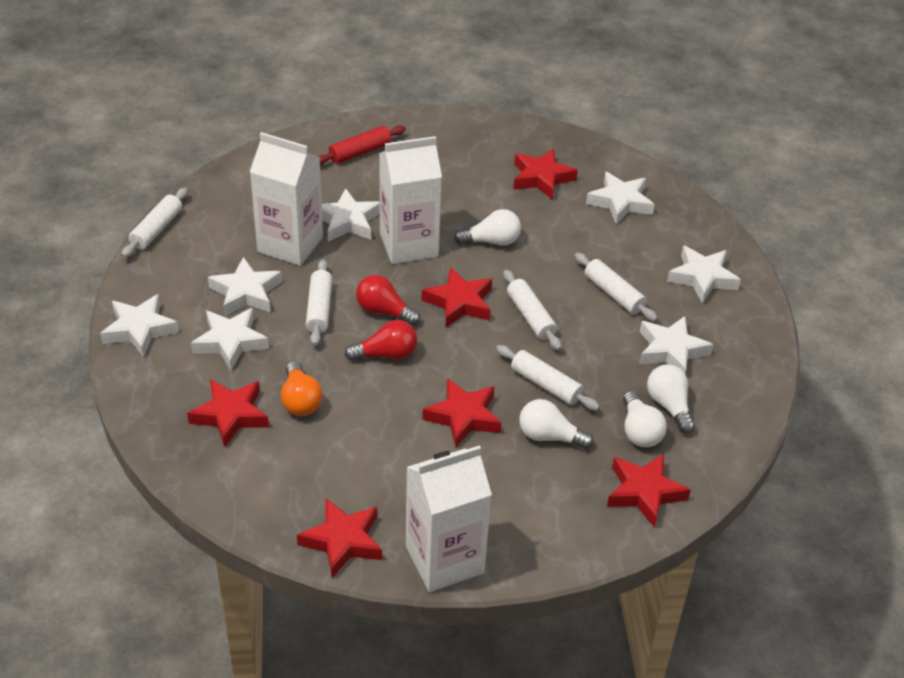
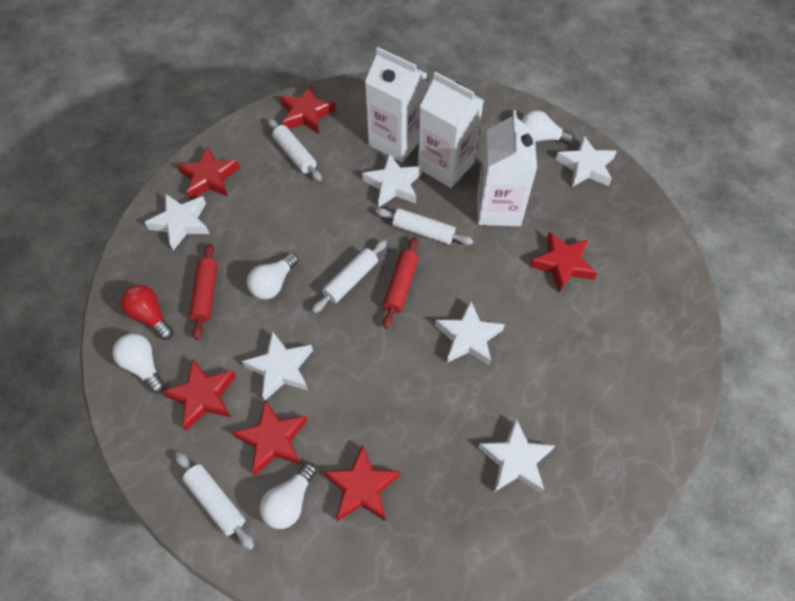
orange light bulb: 1 -> 0
red light bulb: 2 -> 1
red rolling pin: 1 -> 2
white rolling pin: 5 -> 4
white star: 7 -> 6

